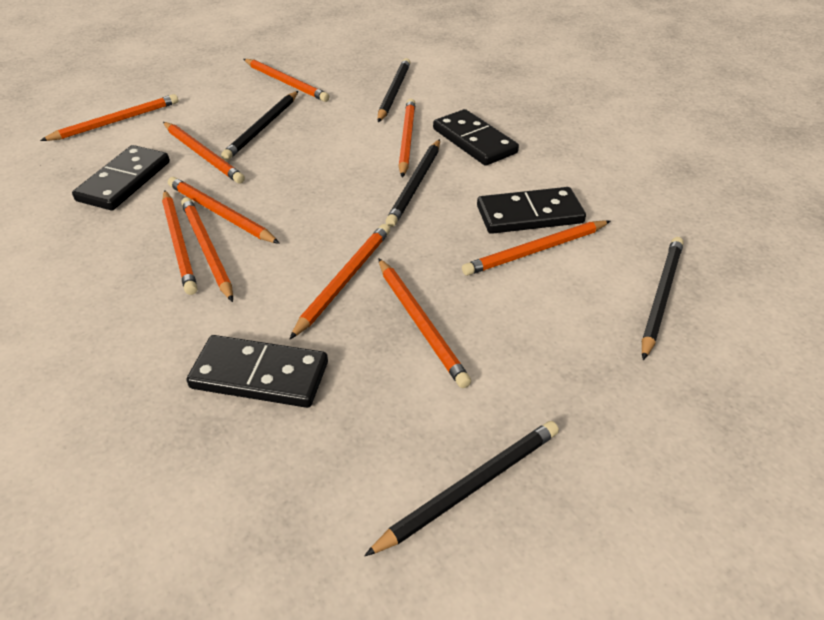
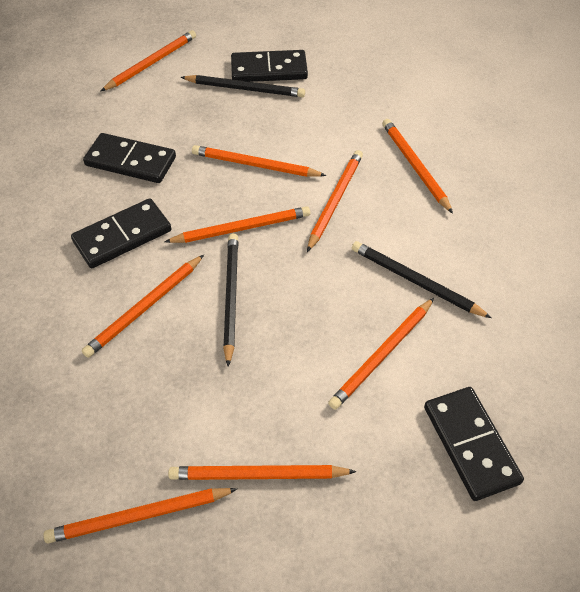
black pencil: 5 -> 3
orange pencil: 10 -> 9

